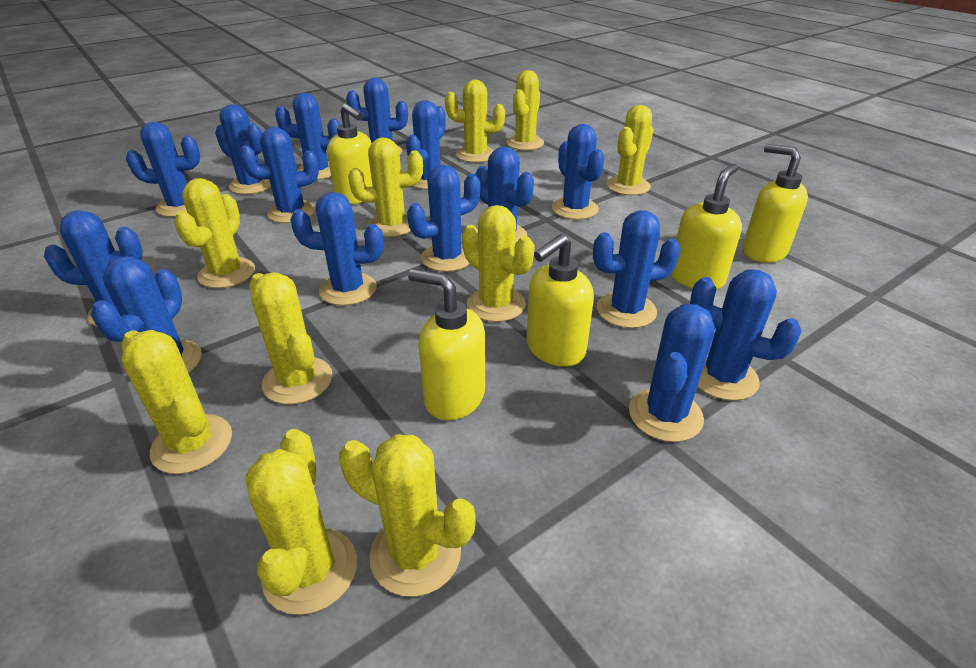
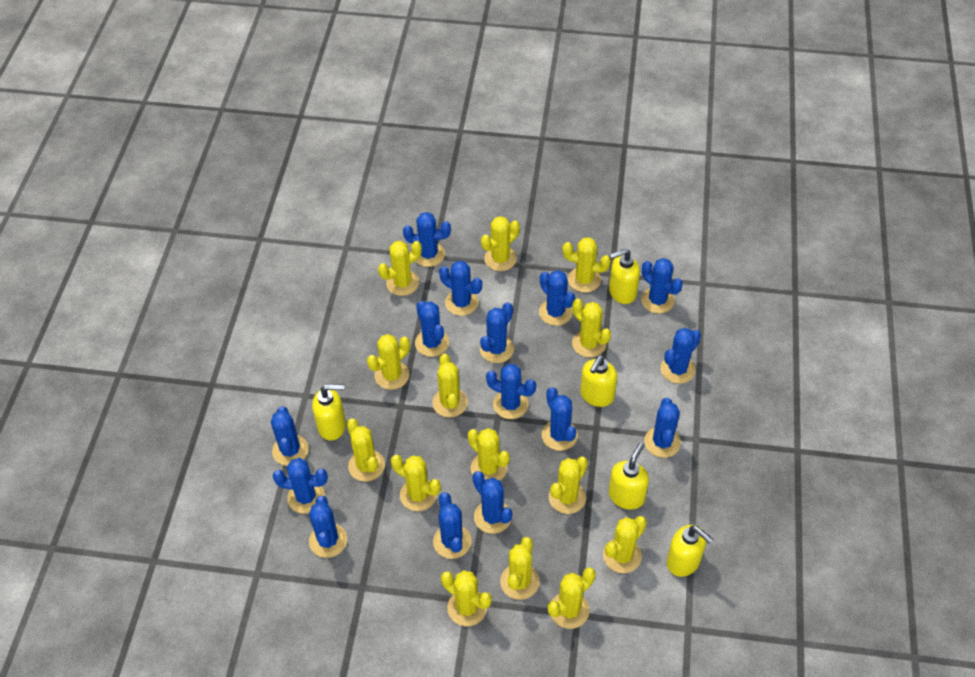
yellow cactus: 10 -> 14

